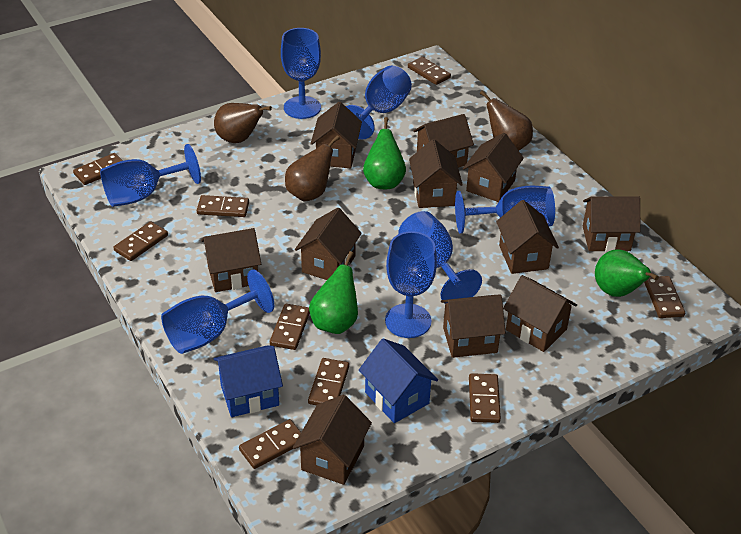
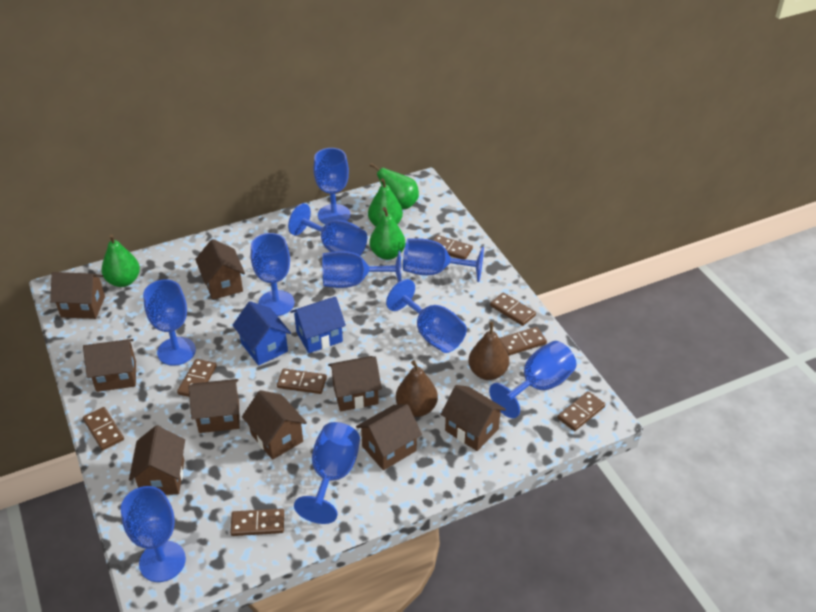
blue goblet: 7 -> 10
brown domino: 9 -> 8
brown house: 11 -> 9
brown pear: 3 -> 2
green pear: 3 -> 4

